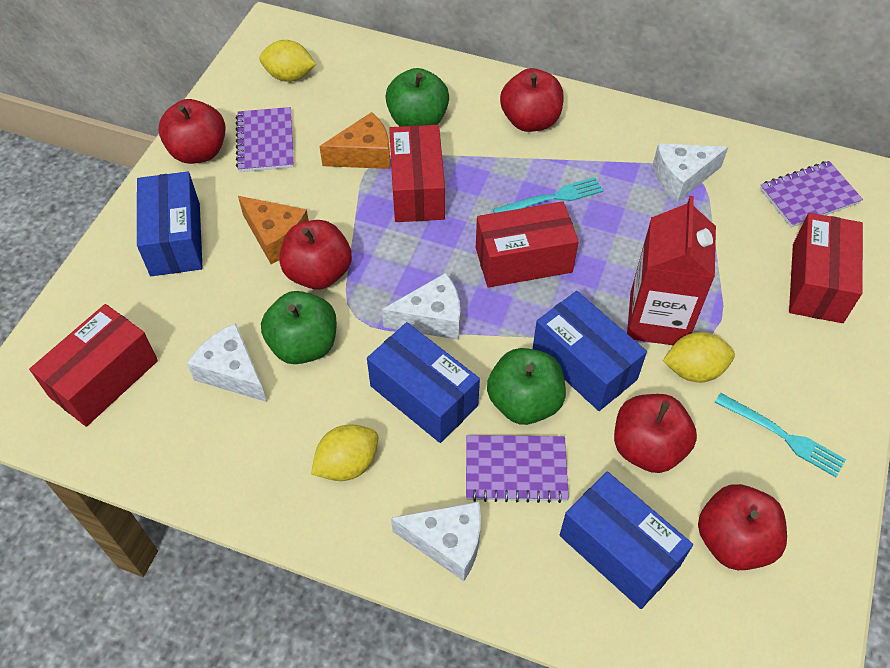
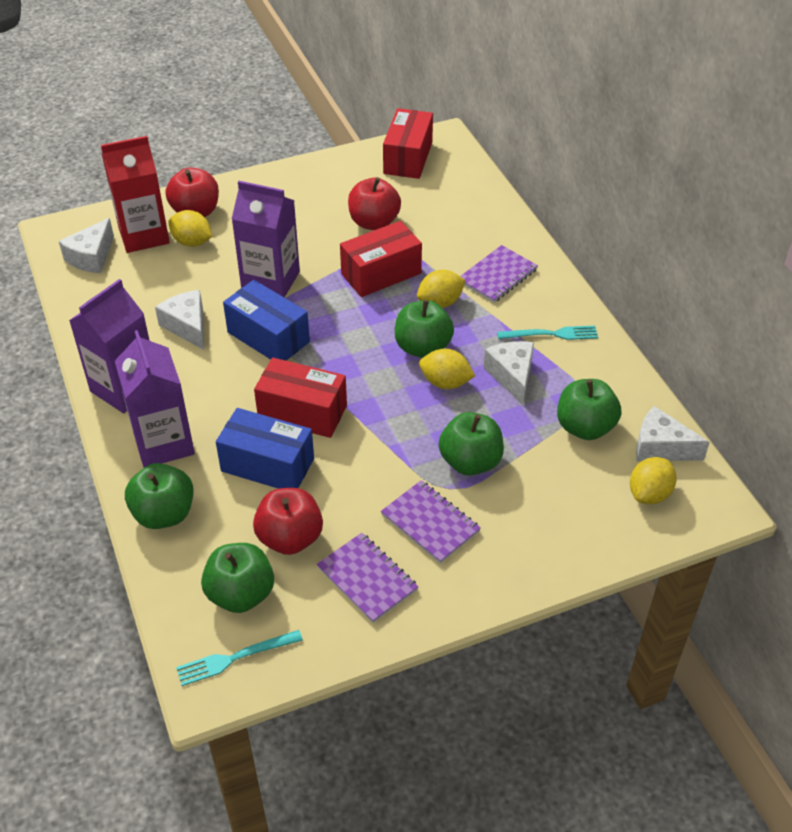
blue box: 4 -> 2
green apple: 3 -> 5
orange cheese: 2 -> 0
purple carton: 0 -> 3
red apple: 5 -> 3
red box: 4 -> 3
yellow lemon: 3 -> 4

